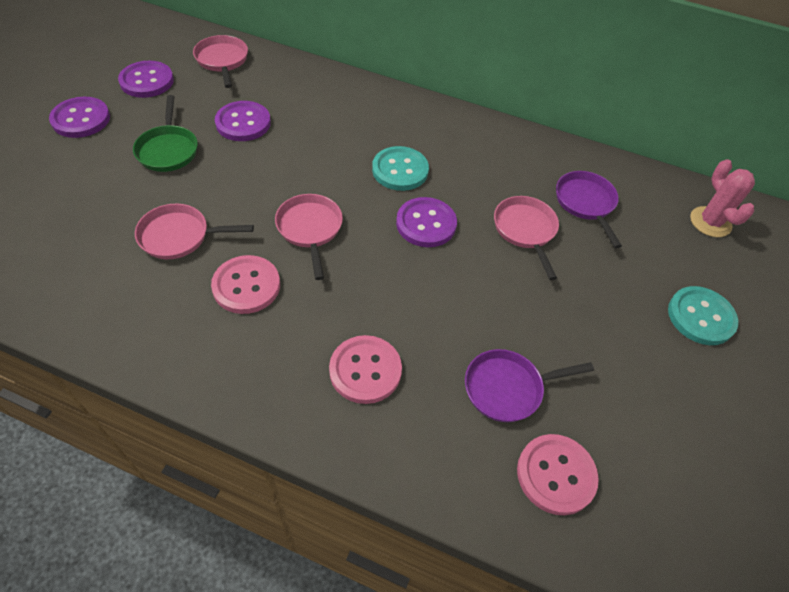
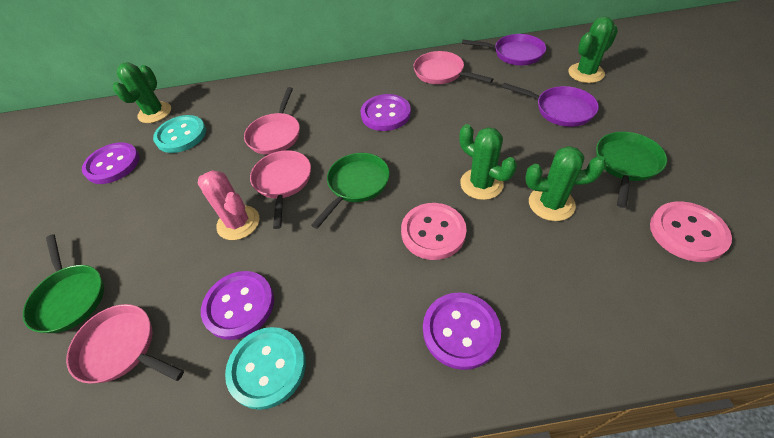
green cactus: 0 -> 4
green pan: 1 -> 3
pink button: 3 -> 2

